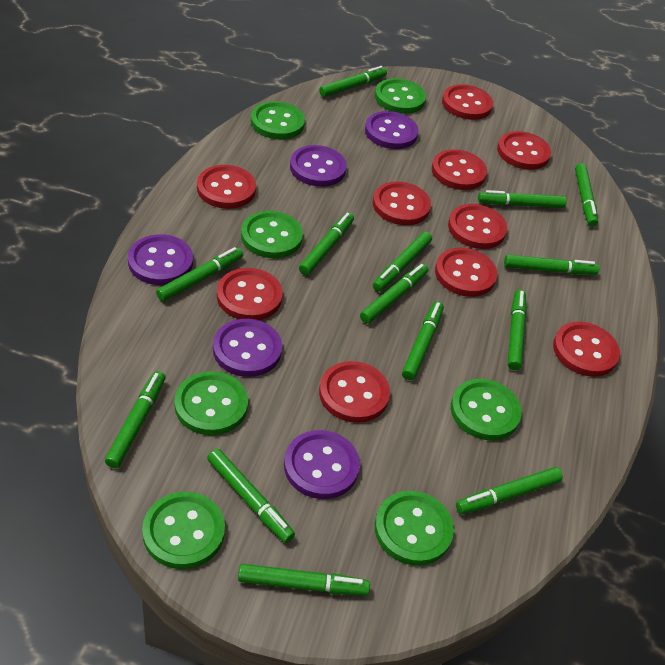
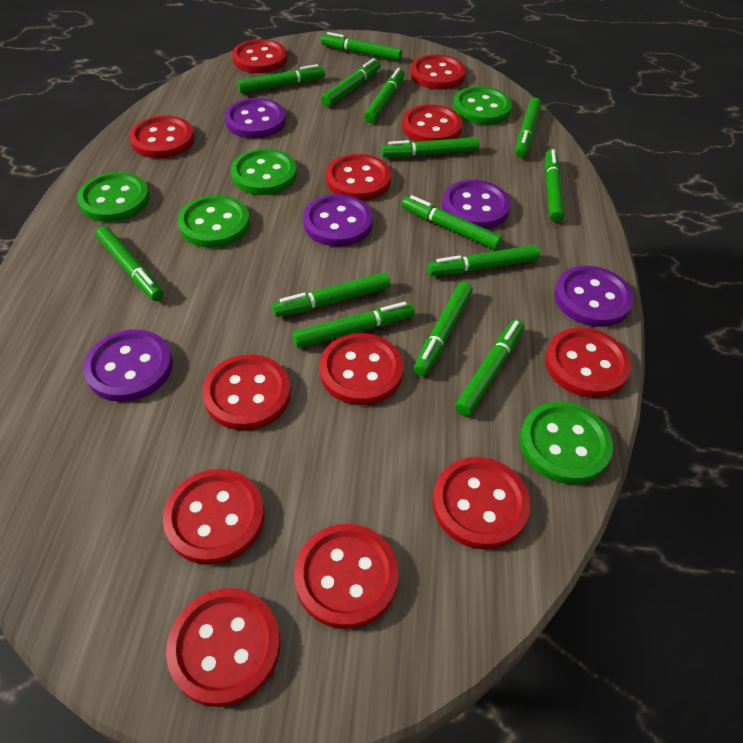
green button: 7 -> 5
red button: 10 -> 12

